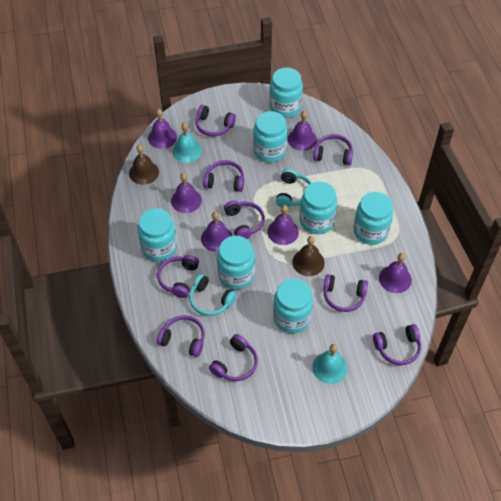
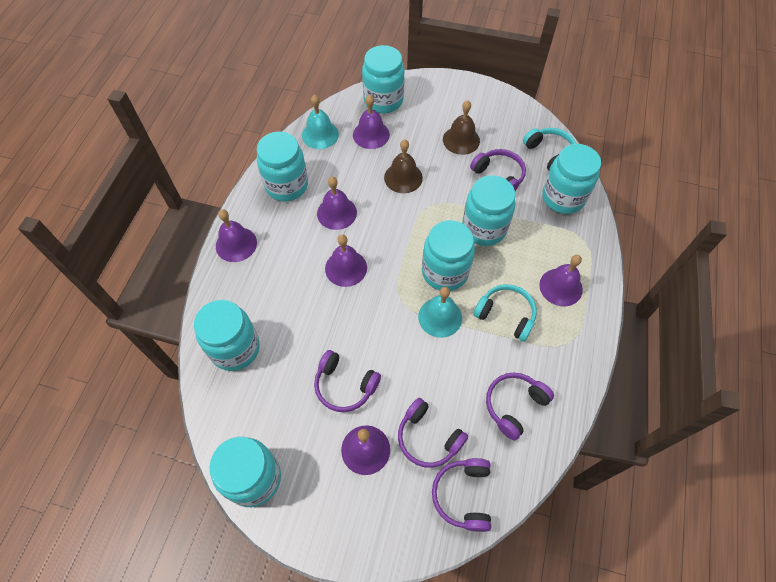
purple headphones: 9 -> 5

